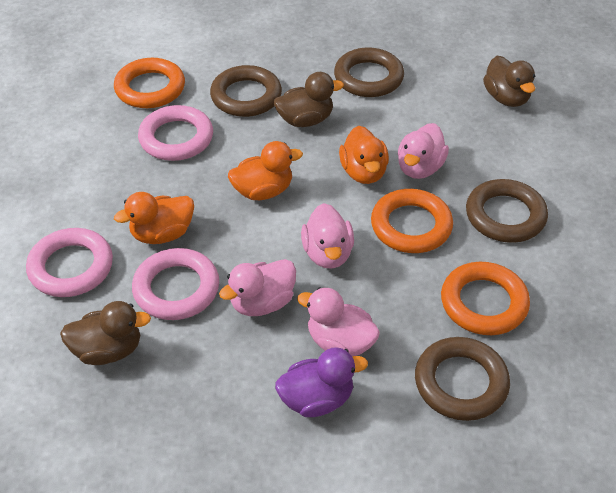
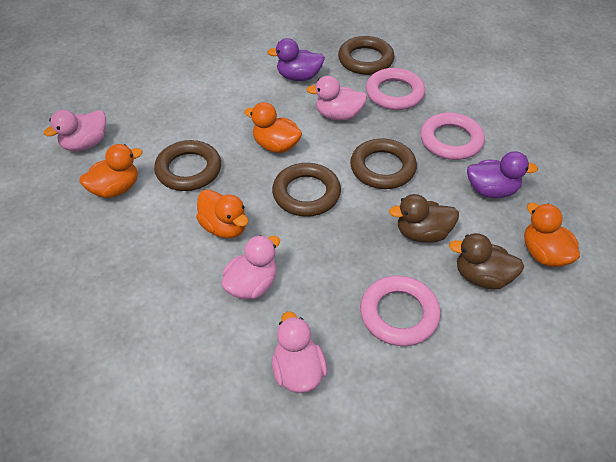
brown duck: 3 -> 2
orange duck: 3 -> 4
orange ring: 3 -> 0
purple duck: 1 -> 2

